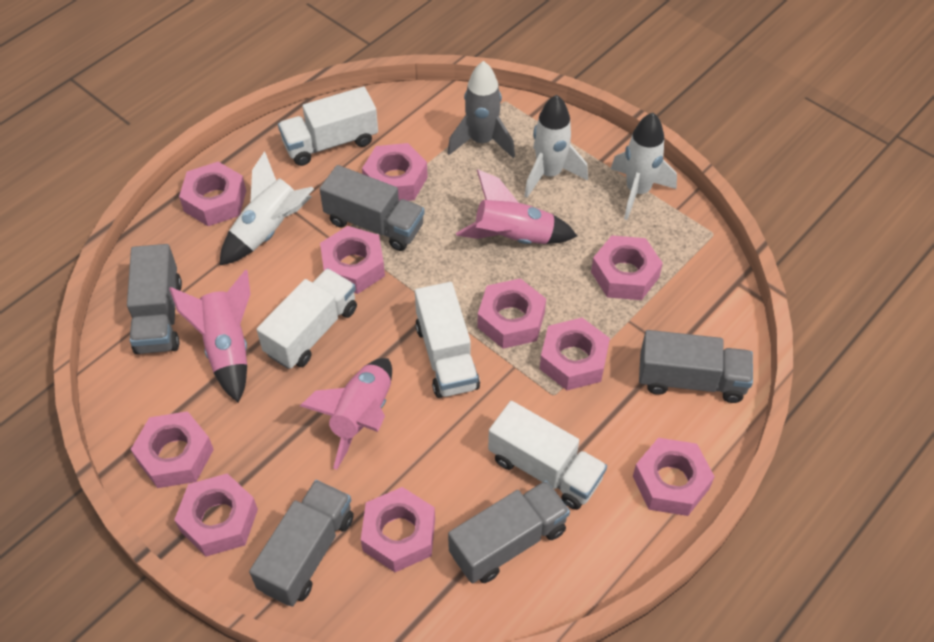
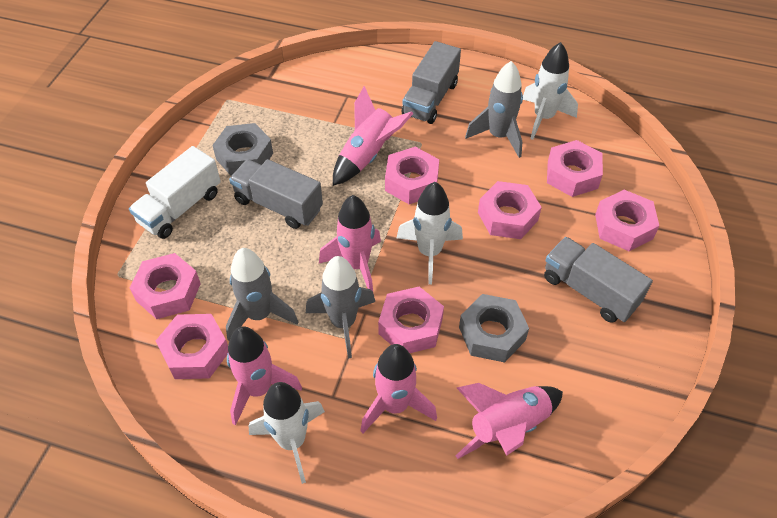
grey nut: 0 -> 2
grey rocket: 1 -> 3
grey truck: 5 -> 3
pink nut: 10 -> 7
pink rocket: 3 -> 5
white truck: 4 -> 1

